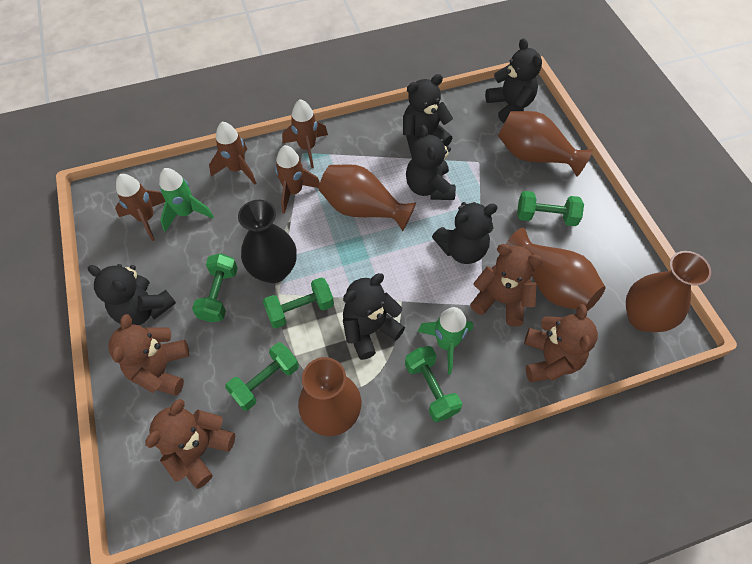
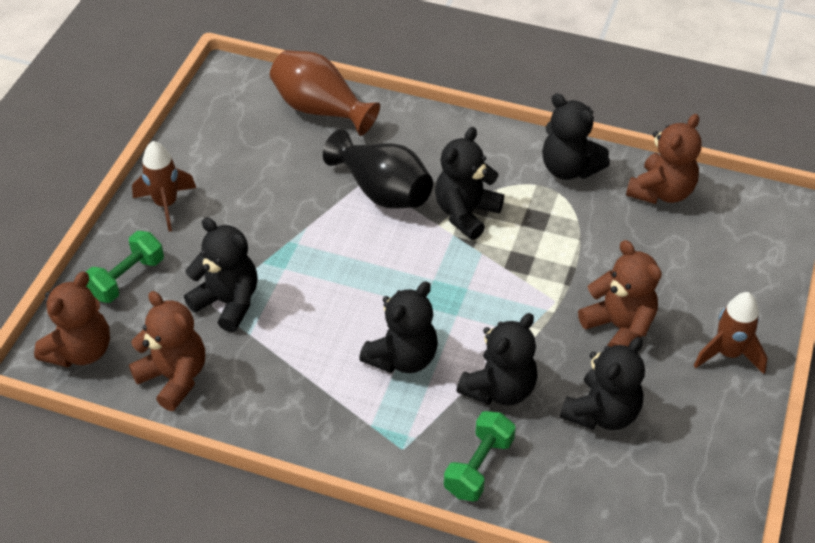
brown rocket: 4 -> 2
brown vase: 5 -> 1
green dumbbell: 5 -> 2
green rocket: 2 -> 0

